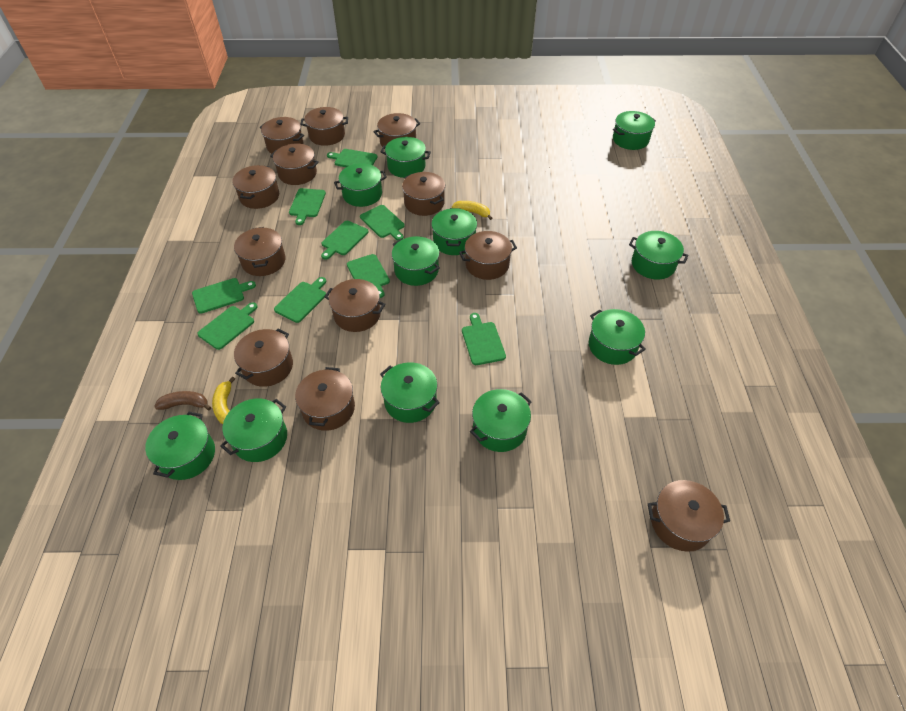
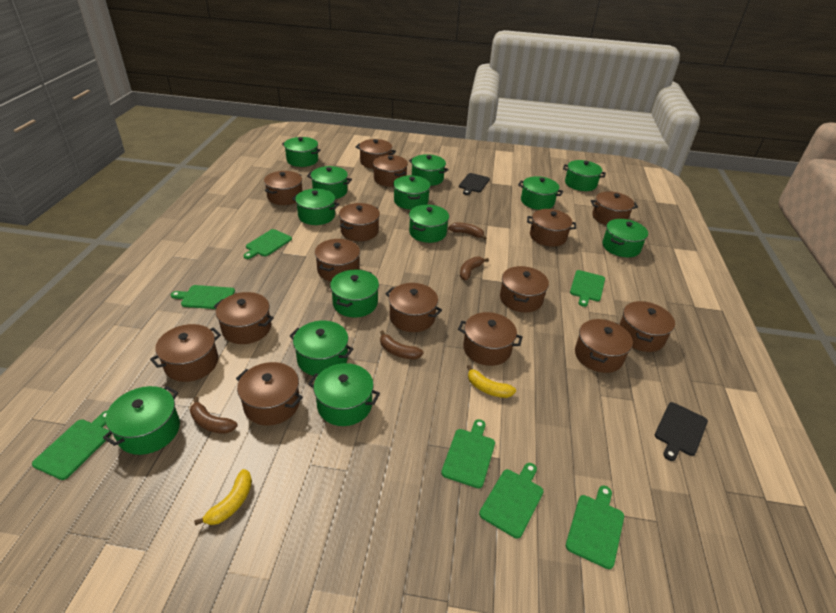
black cutting board: 0 -> 2
brown banana: 1 -> 4
brown pot: 12 -> 15
green cutting board: 9 -> 7
green pot: 11 -> 13

